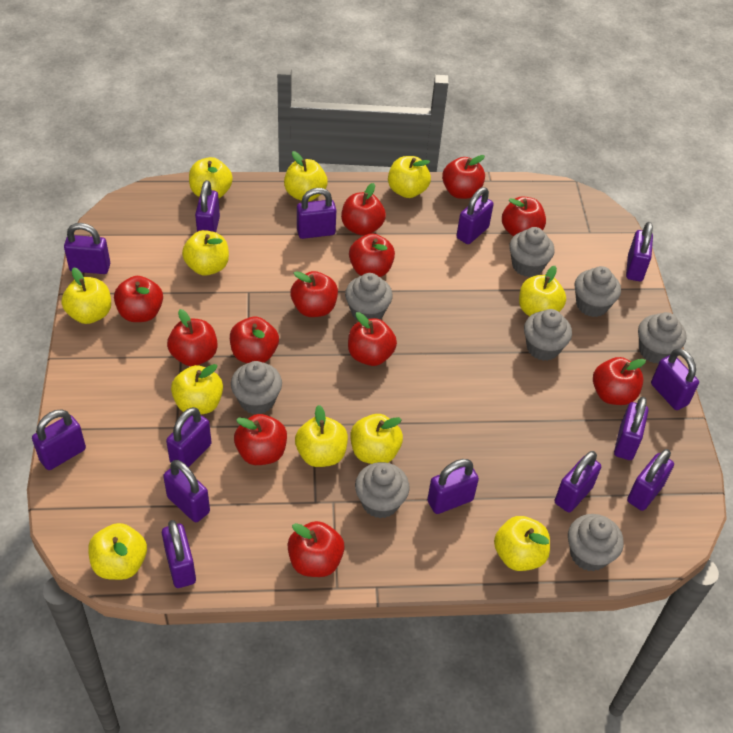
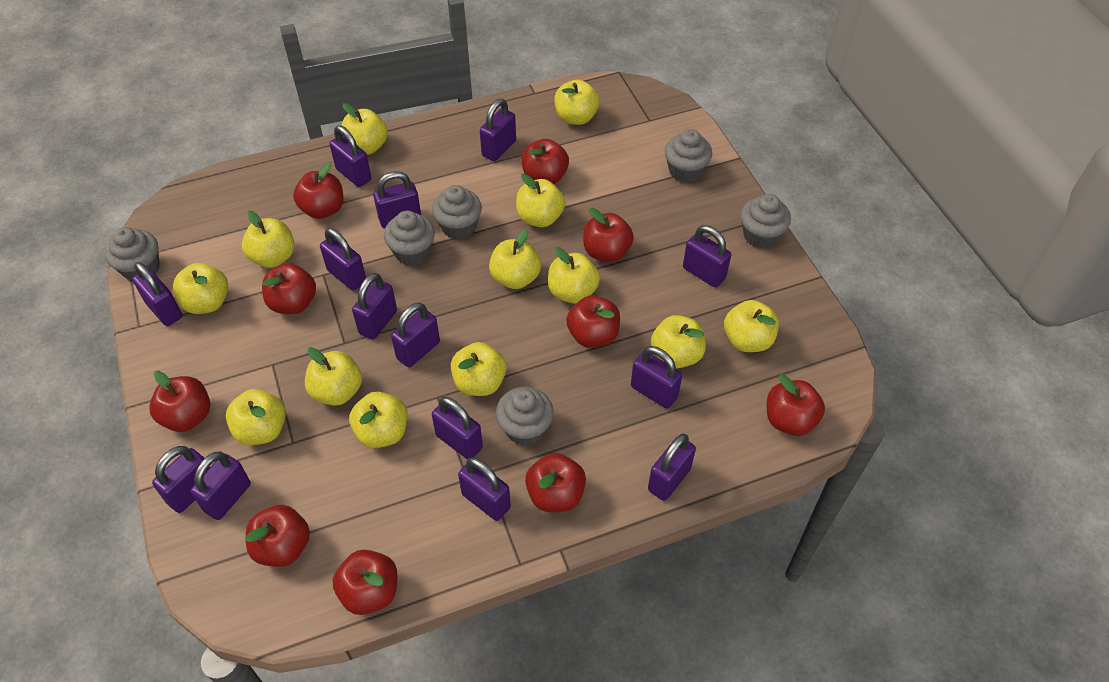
grey cupcake: 8 -> 6
red apple: 12 -> 10
yellow apple: 11 -> 13

